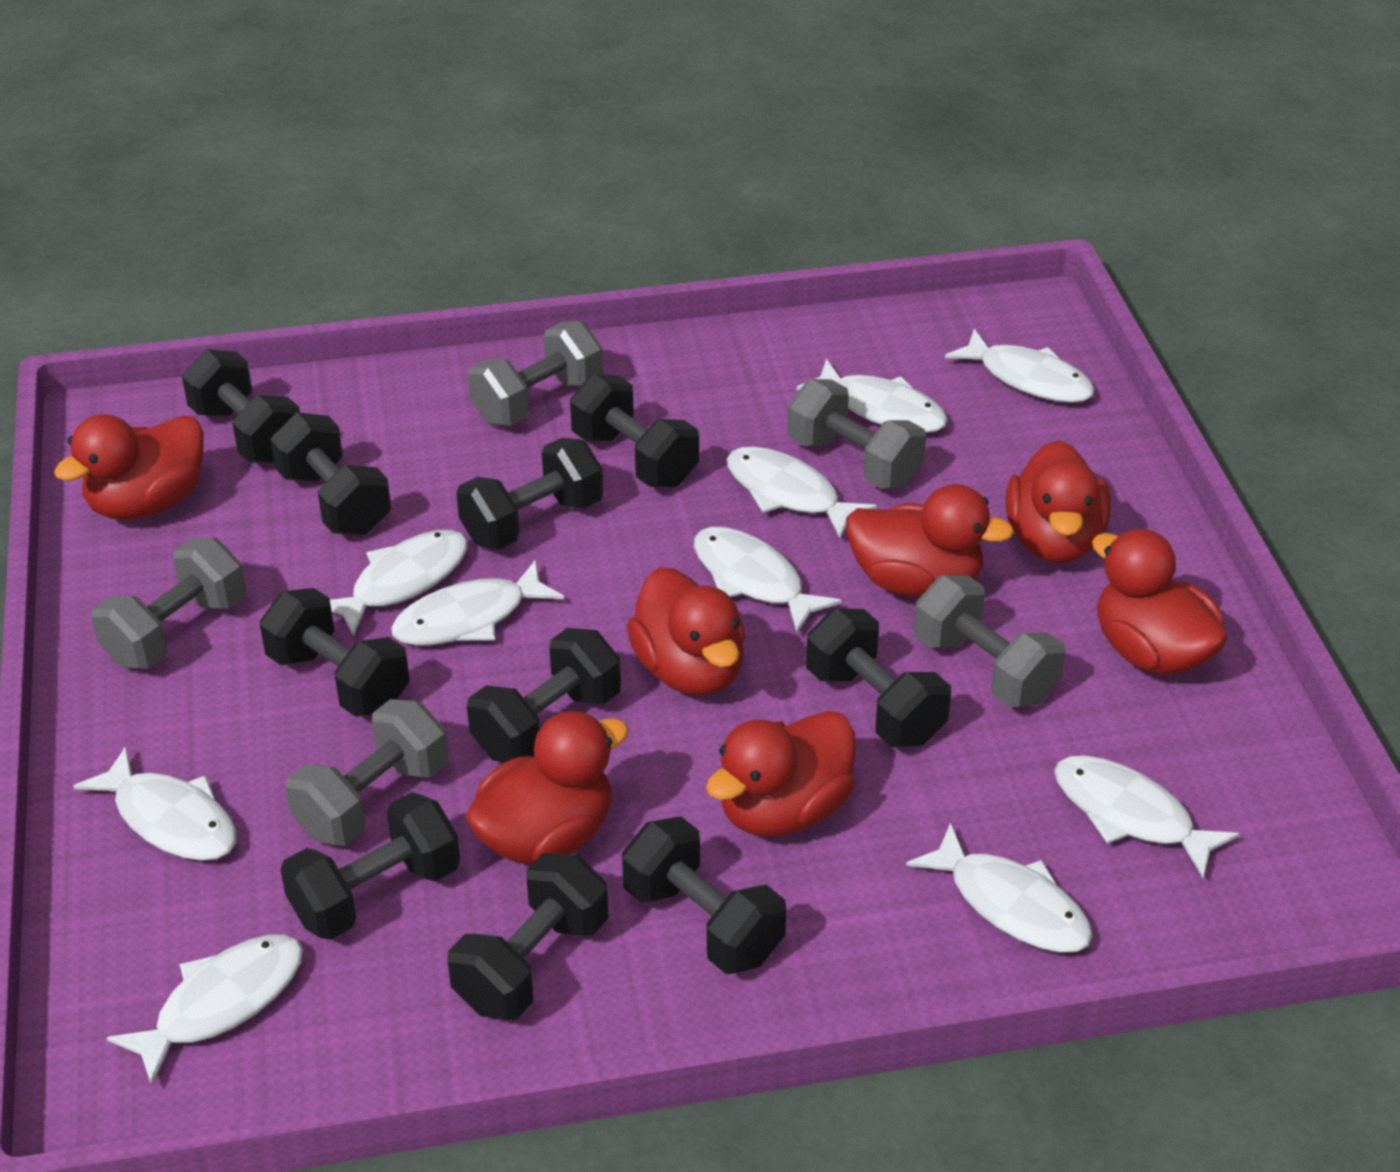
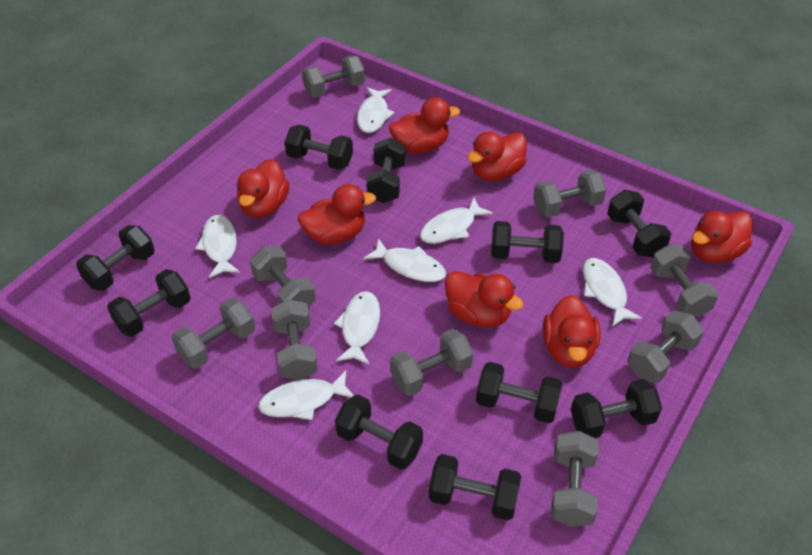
grey dumbbell: 5 -> 9
white fish: 10 -> 7

